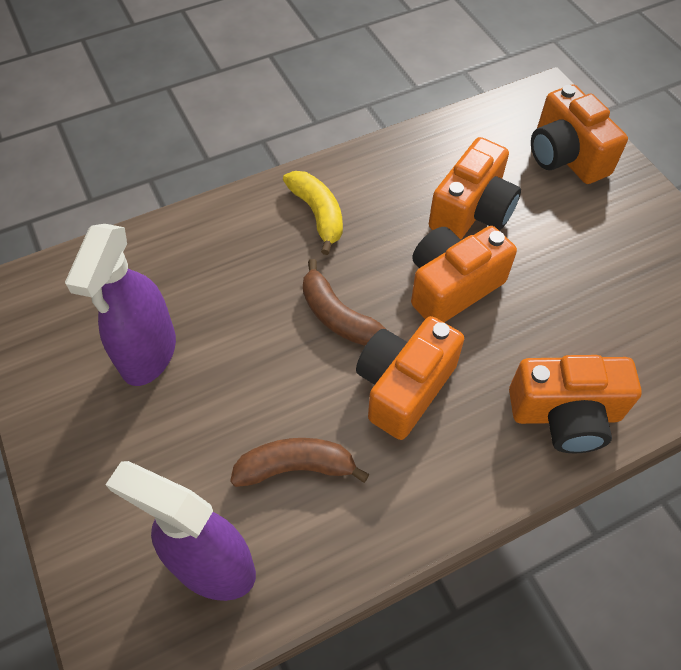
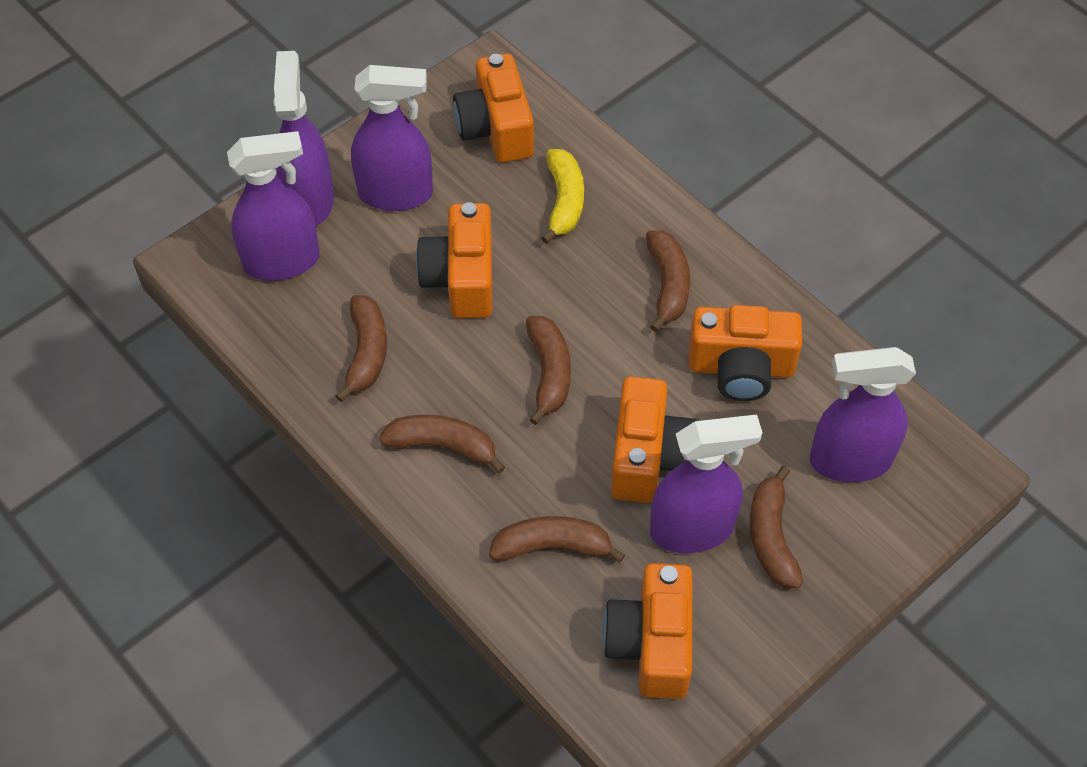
brown banana: 2 -> 6
purple spray bottle: 2 -> 5

